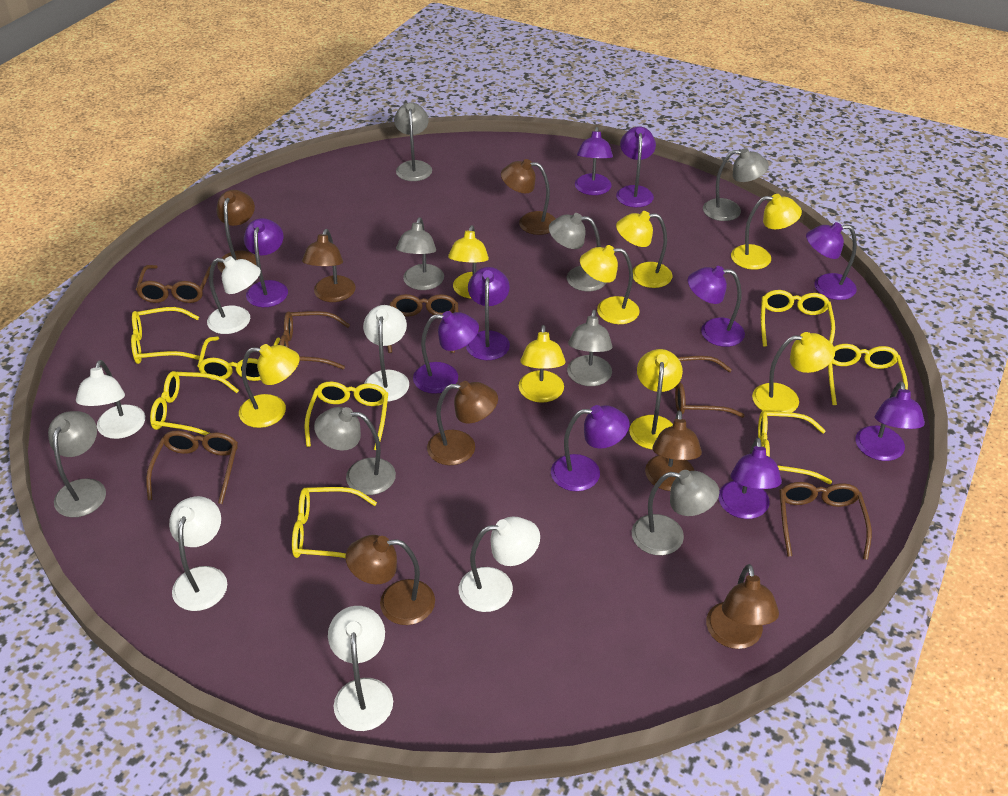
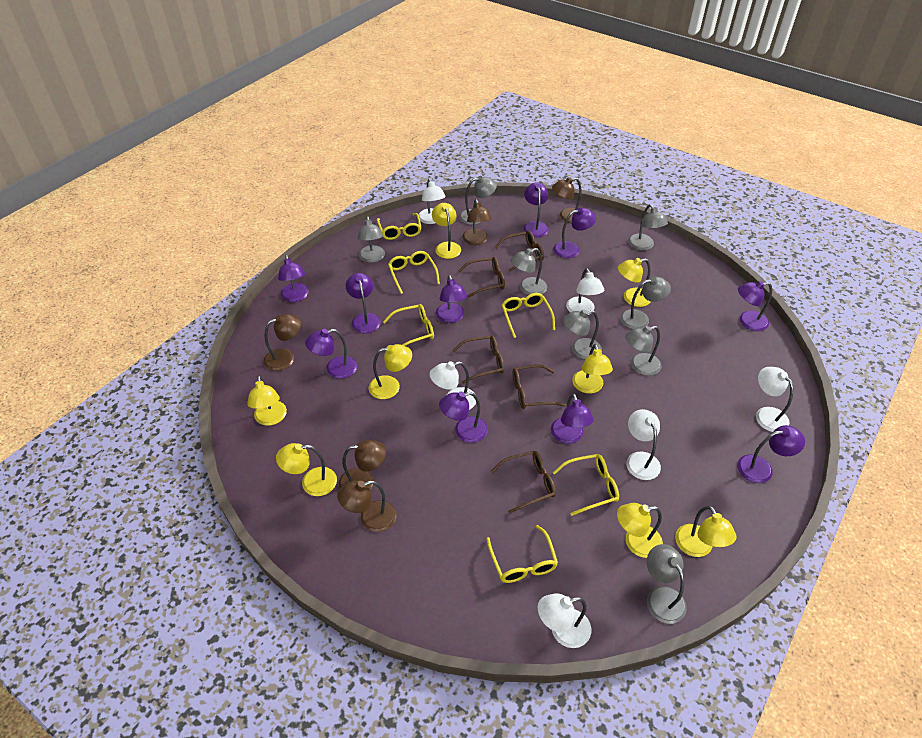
brown glasses: 6 -> 5
brown lamp: 7 -> 5
yellow glasses: 8 -> 6

